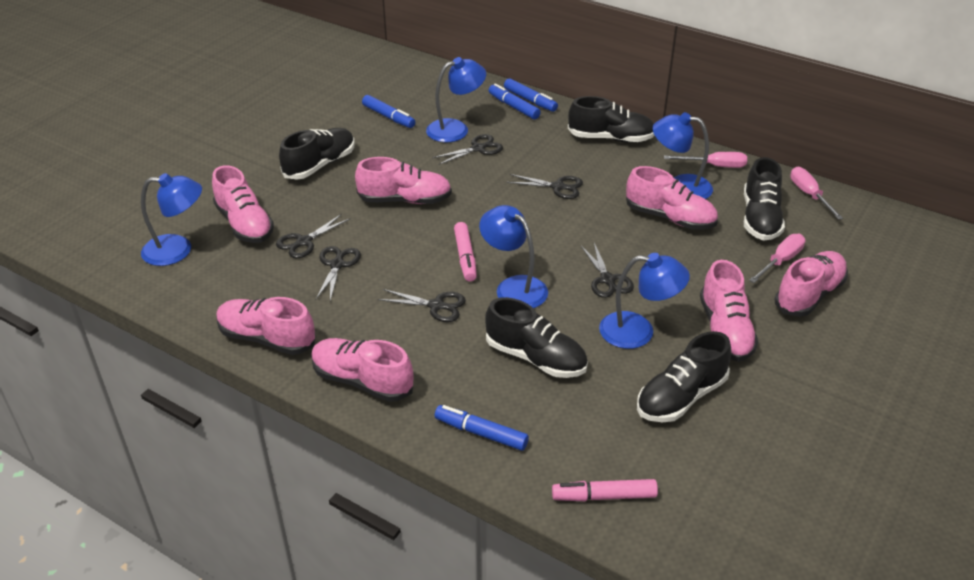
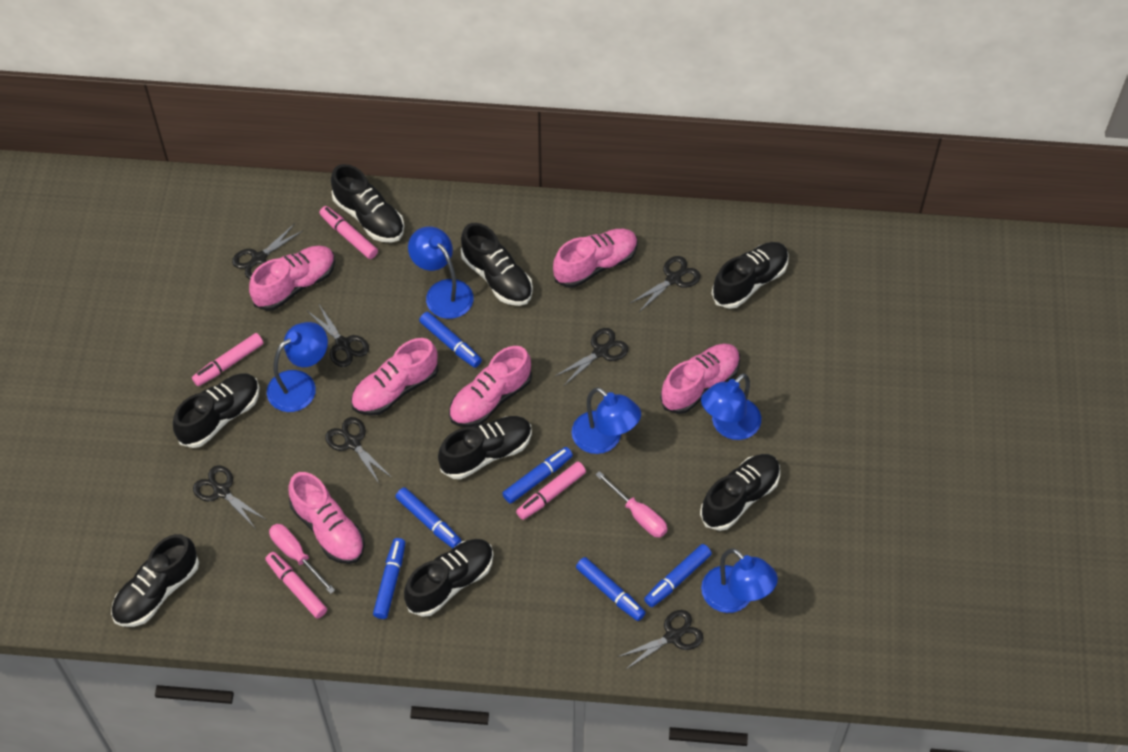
black scissors: 6 -> 7
black shoe: 5 -> 8
blue marker: 4 -> 6
pink marker: 2 -> 4
pink screwdriver: 3 -> 2
pink shoe: 7 -> 6

